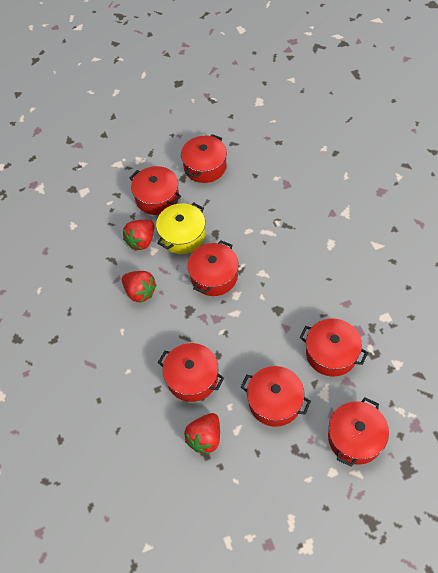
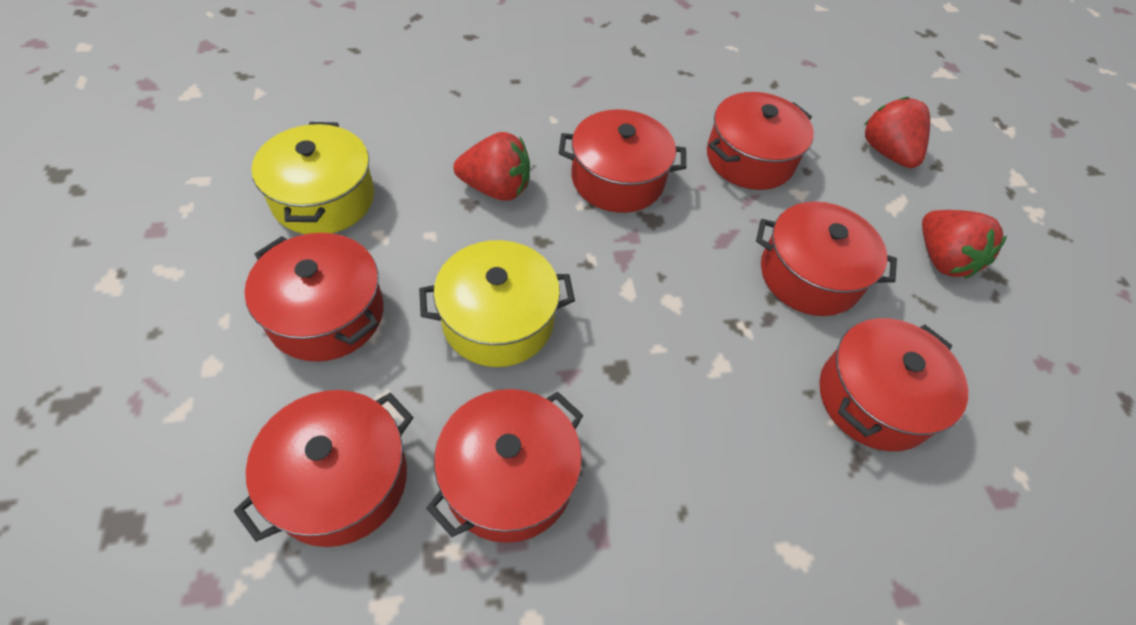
yellow pot: 1 -> 2

